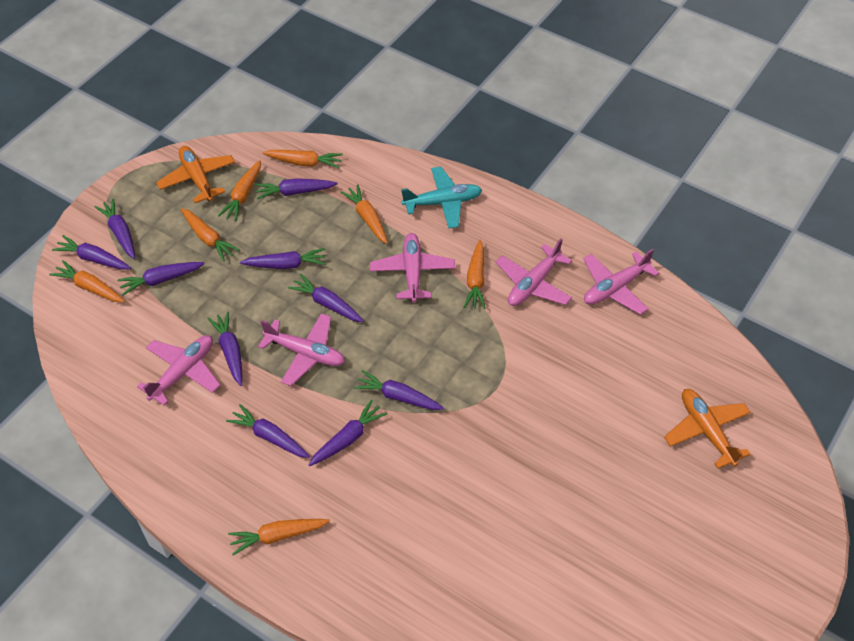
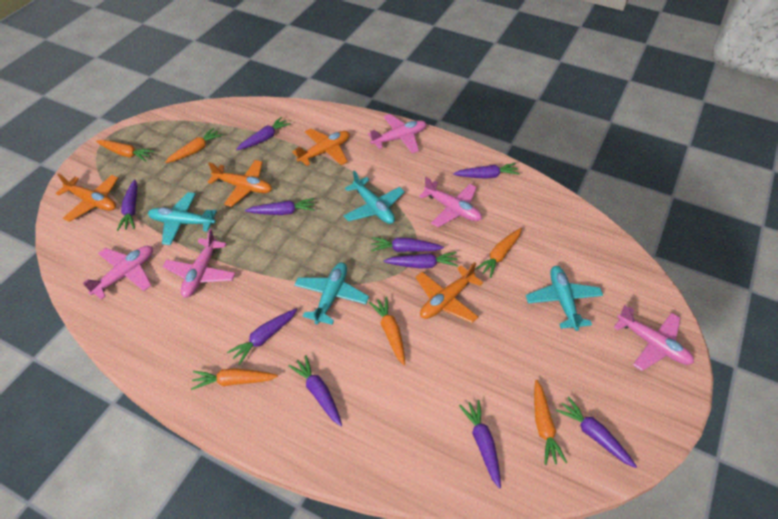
orange carrot: 7 -> 6
orange plane: 2 -> 4
turquoise plane: 1 -> 4

